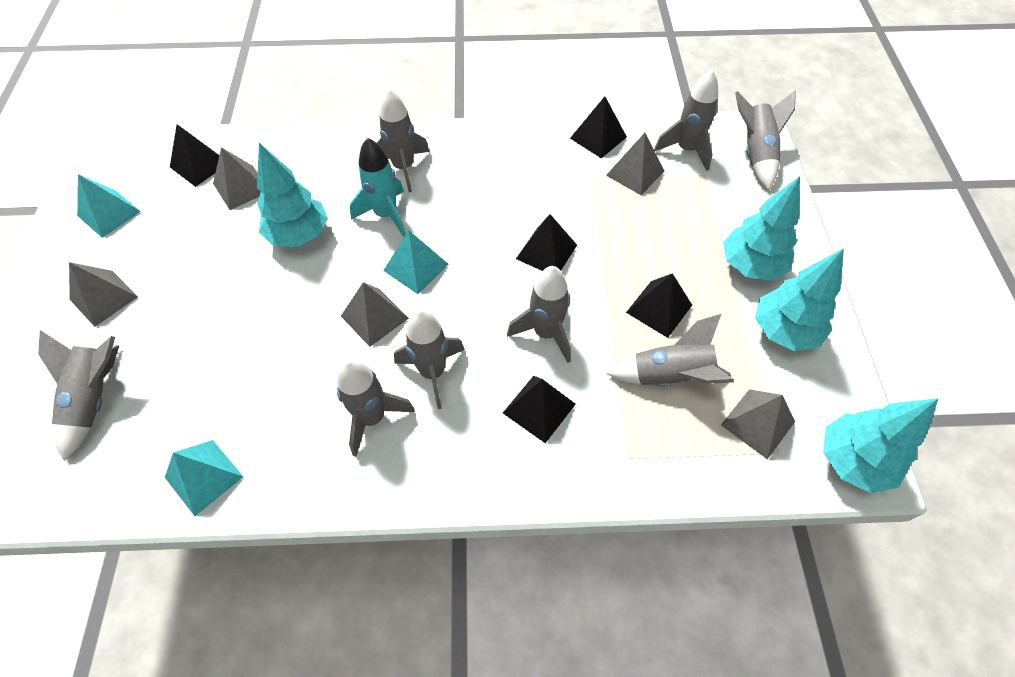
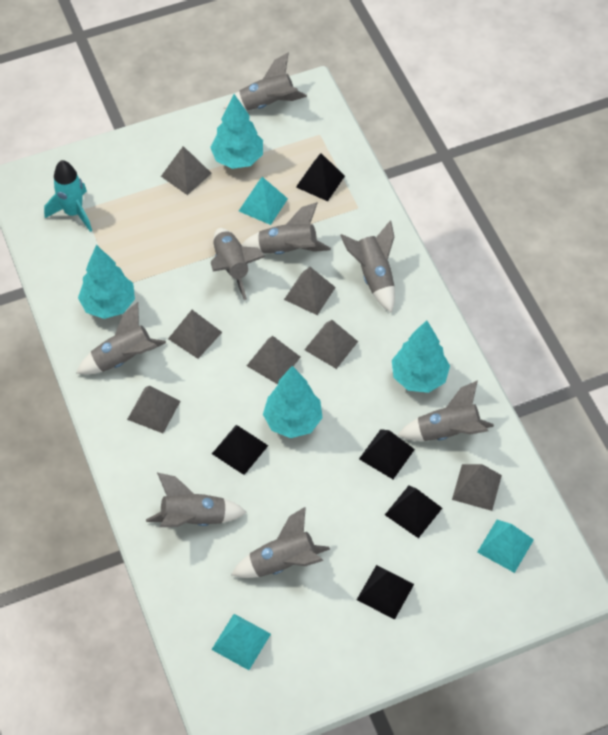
grey pyramid: 5 -> 7

